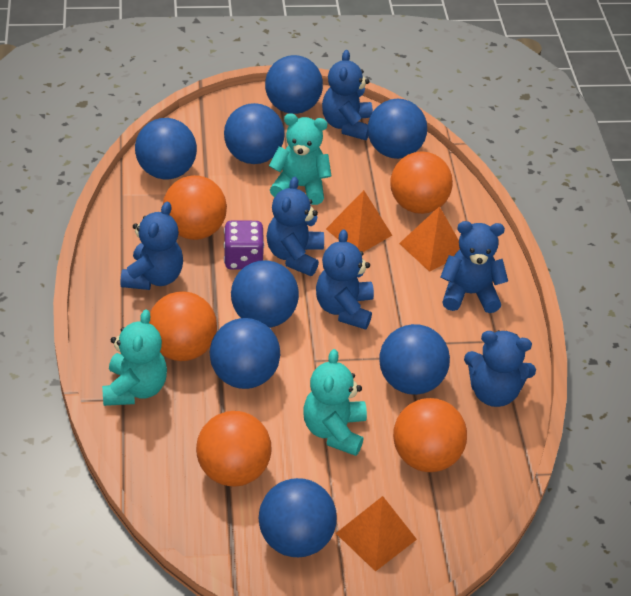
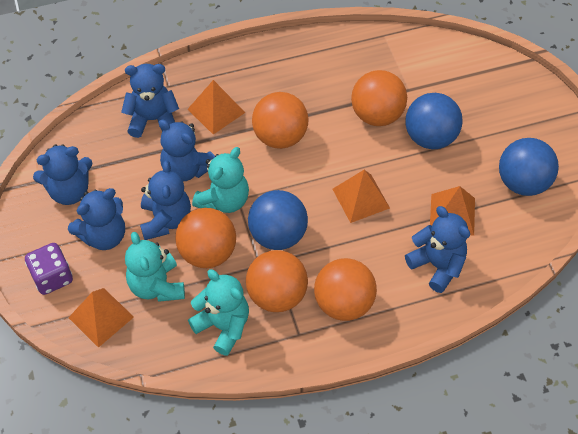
blue ball: 8 -> 3
orange pyramid: 3 -> 4

